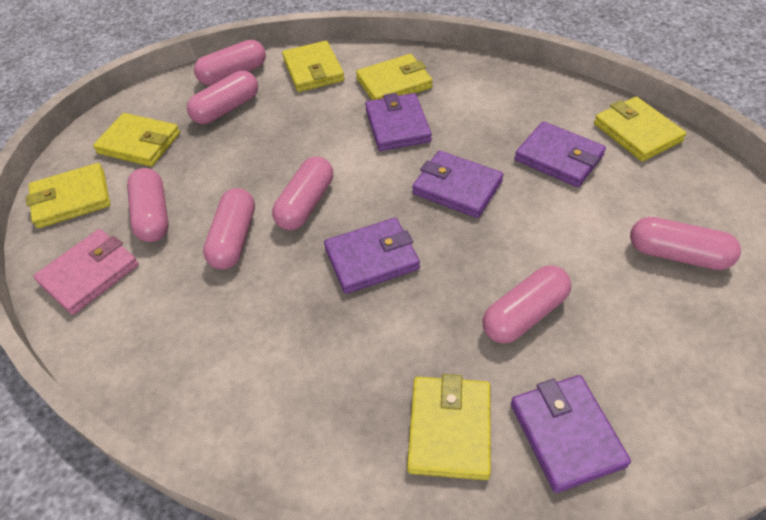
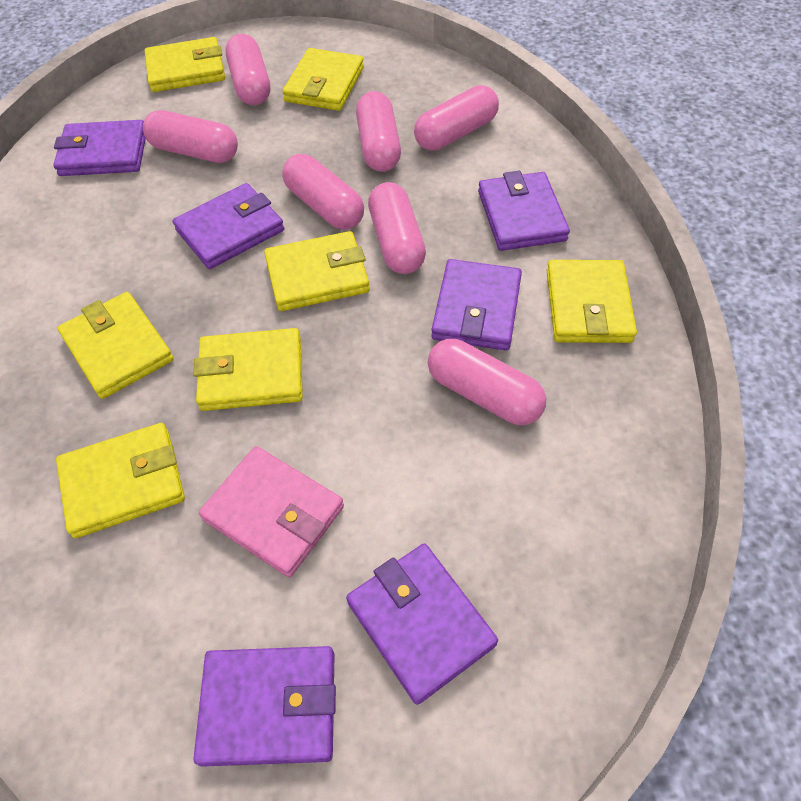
purple wallet: 5 -> 6
yellow wallet: 6 -> 7

